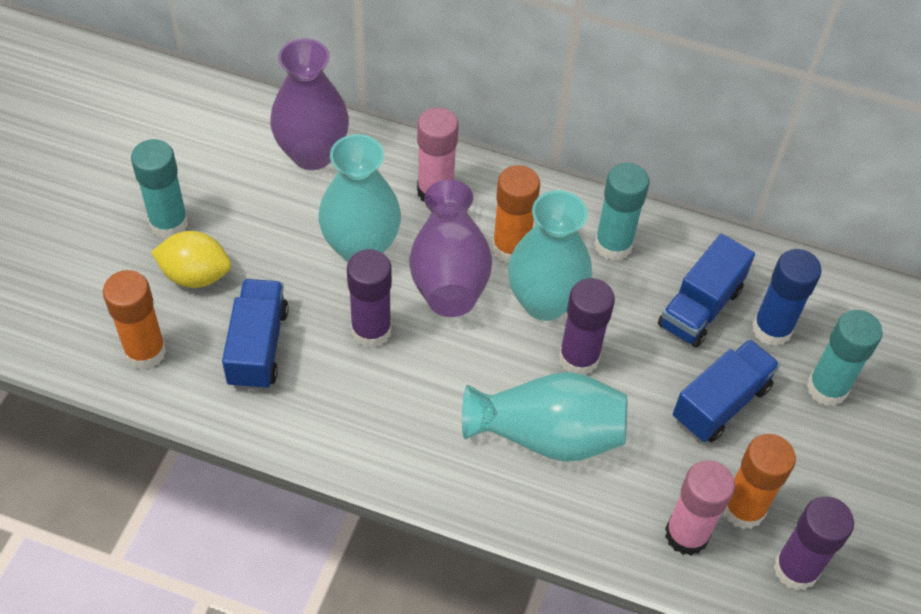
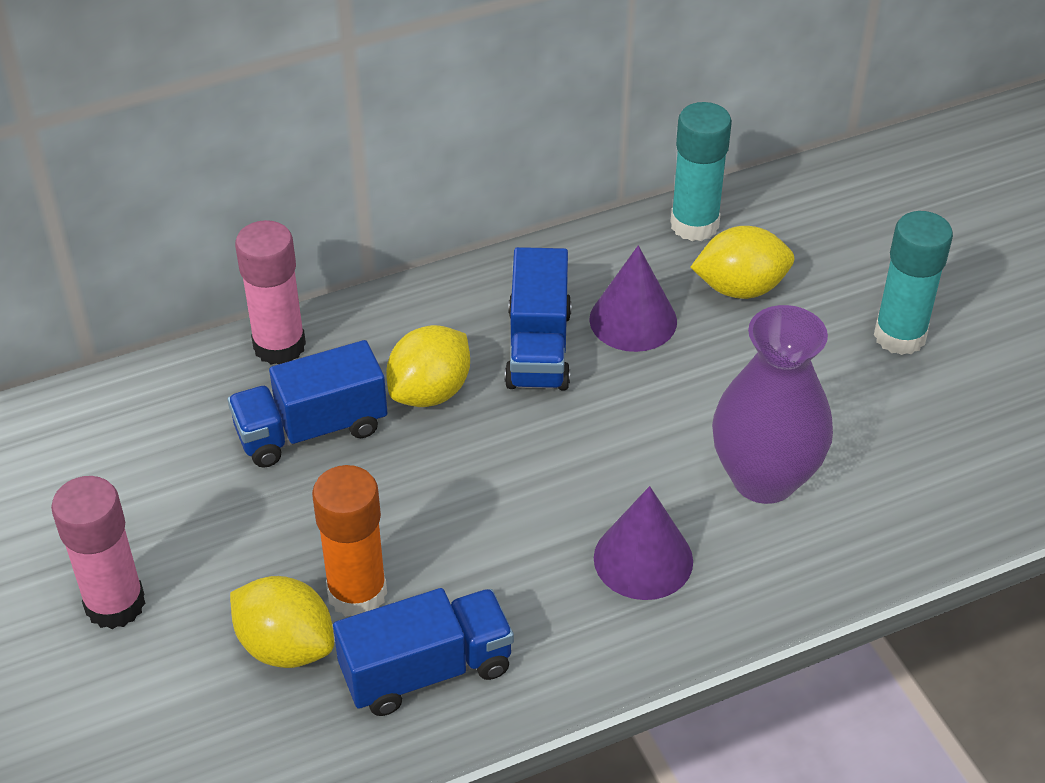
blue glue stick: 1 -> 0
orange glue stick: 3 -> 1
purple cone: 0 -> 2
purple glue stick: 3 -> 0
purple vase: 2 -> 1
turquoise glue stick: 3 -> 2
turquoise vase: 3 -> 0
yellow lemon: 1 -> 3

